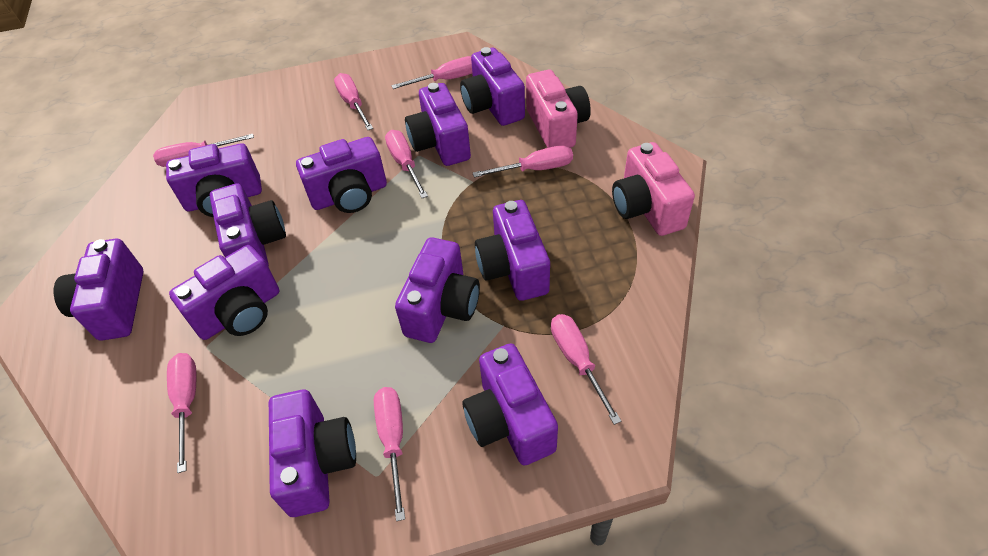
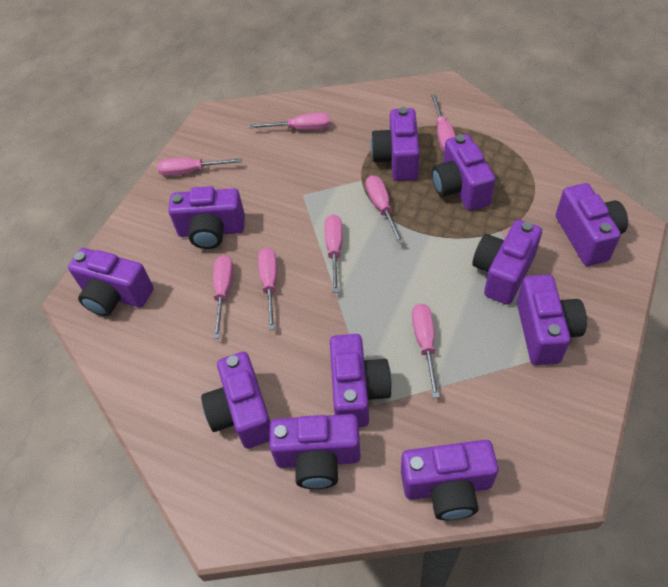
pink camera: 2 -> 0

